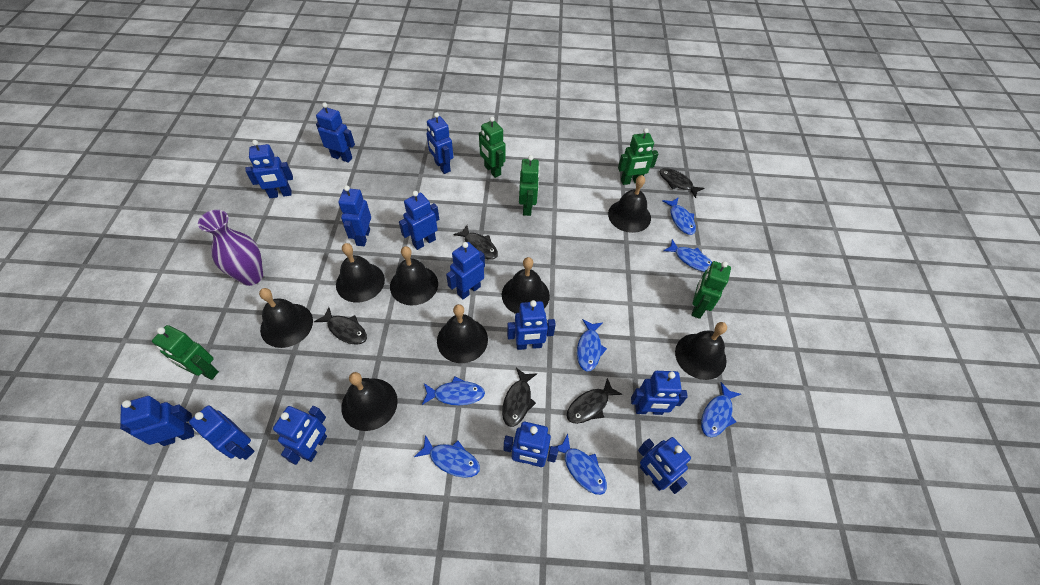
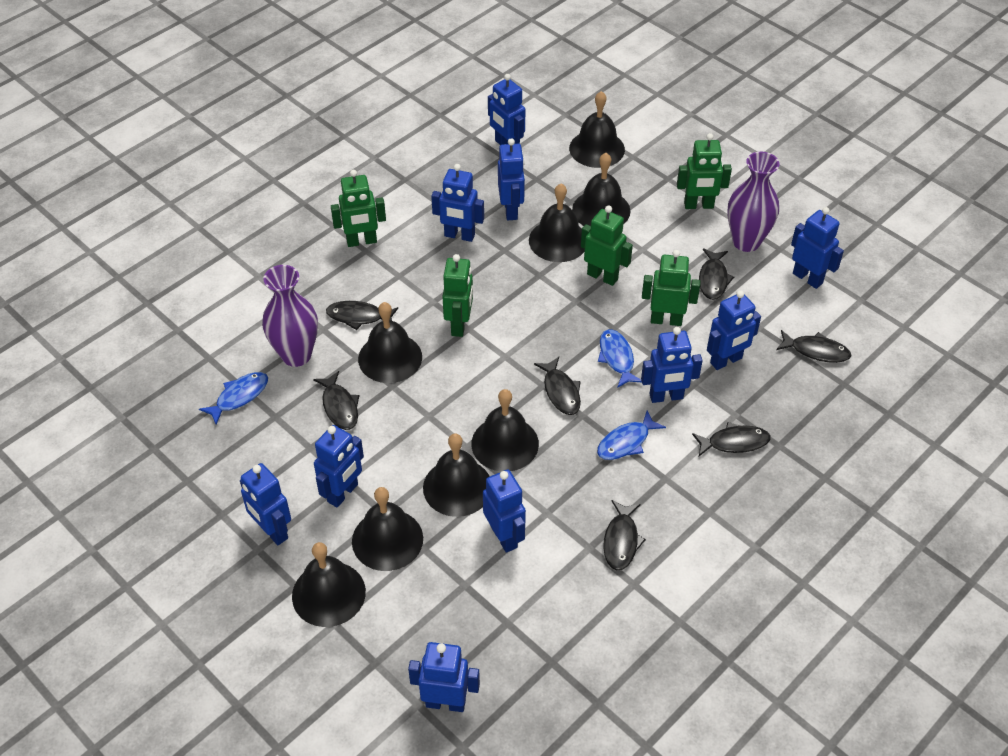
black fish: 5 -> 7
blue fish: 7 -> 3
blue robot: 13 -> 10
purple vase: 1 -> 2

